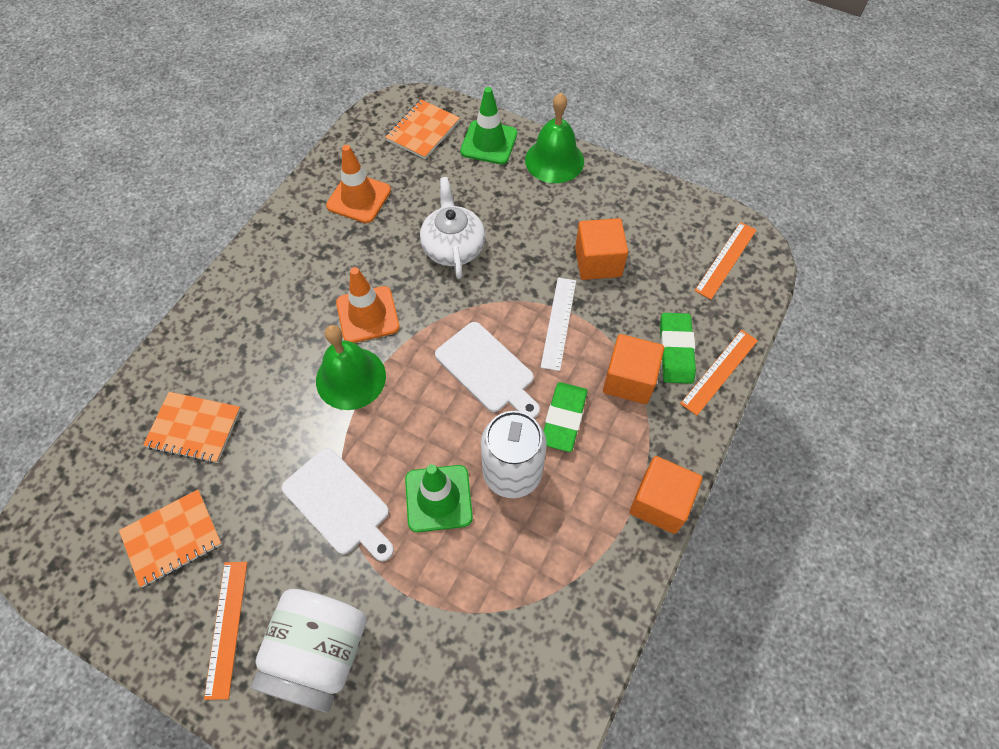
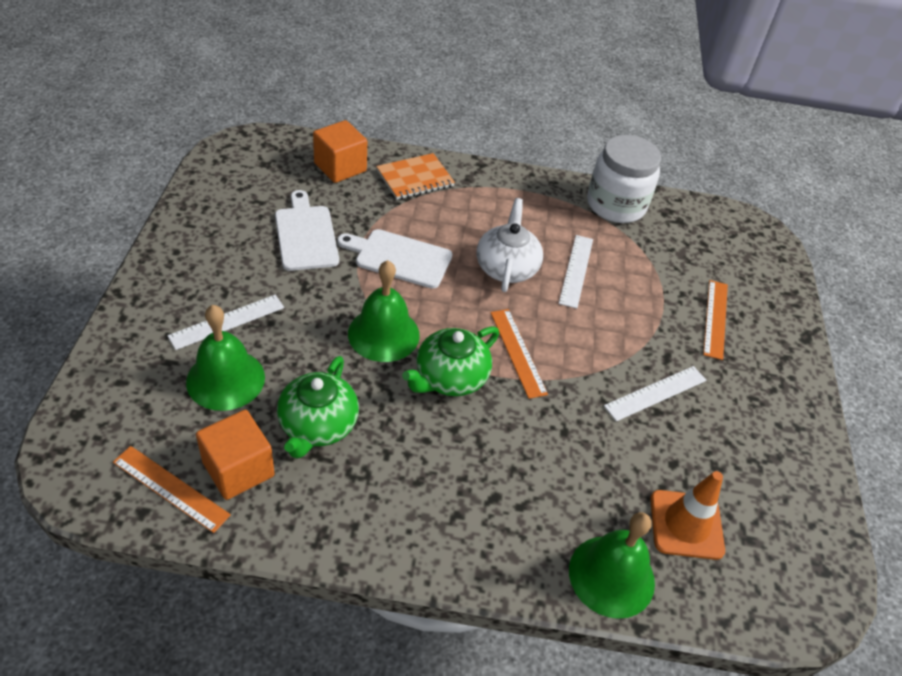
green bell: 2 -> 3
green eraser: 2 -> 0
green teapot: 0 -> 2
green traffic cone: 2 -> 0
orange cube: 3 -> 2
orange notebook: 3 -> 1
orange traffic cone: 2 -> 1
white can: 1 -> 0
white ruler: 1 -> 3

